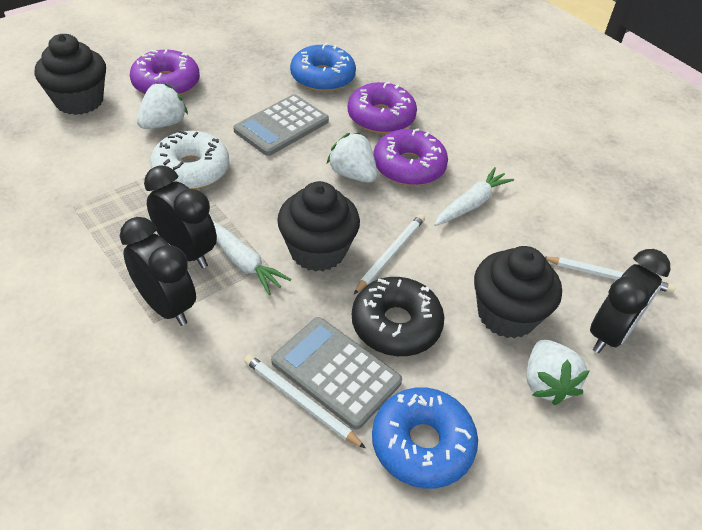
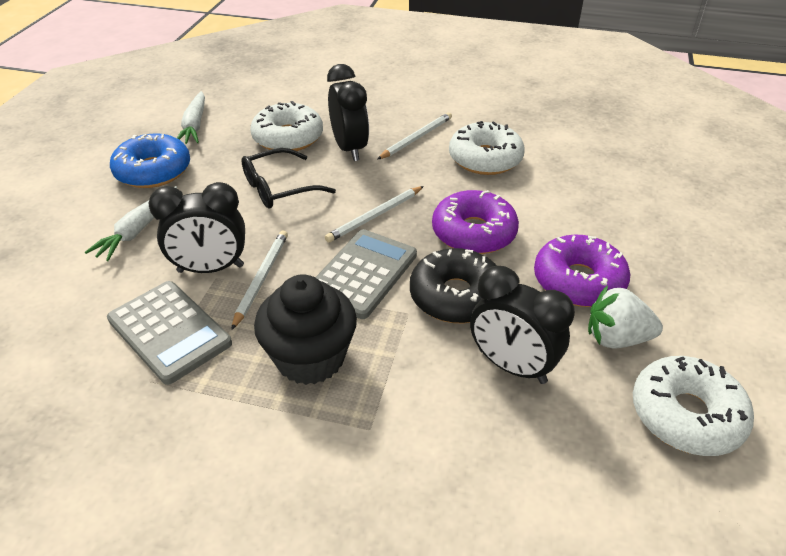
black cupcake: 3 -> 1
black glasses: 0 -> 1
blue donut: 2 -> 1
purple donut: 3 -> 2
white donut: 1 -> 3
white strawberry: 3 -> 1

